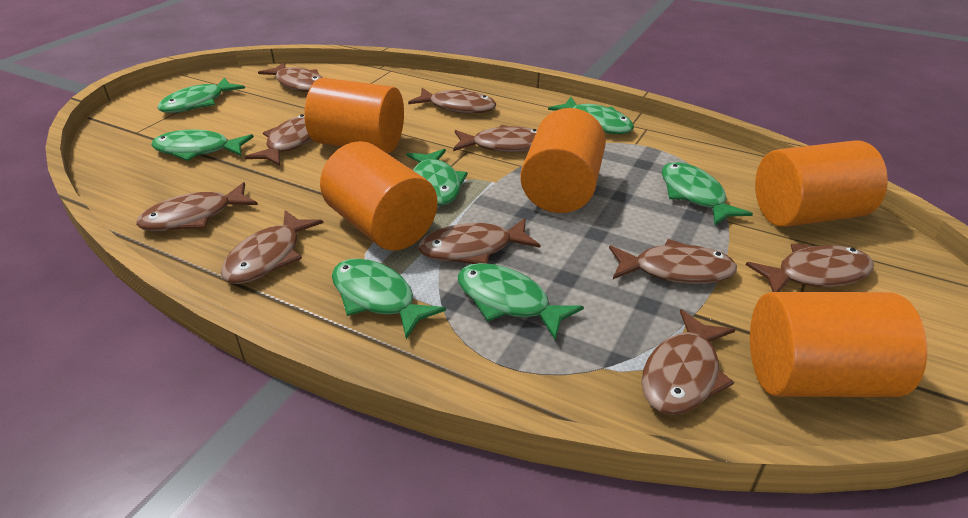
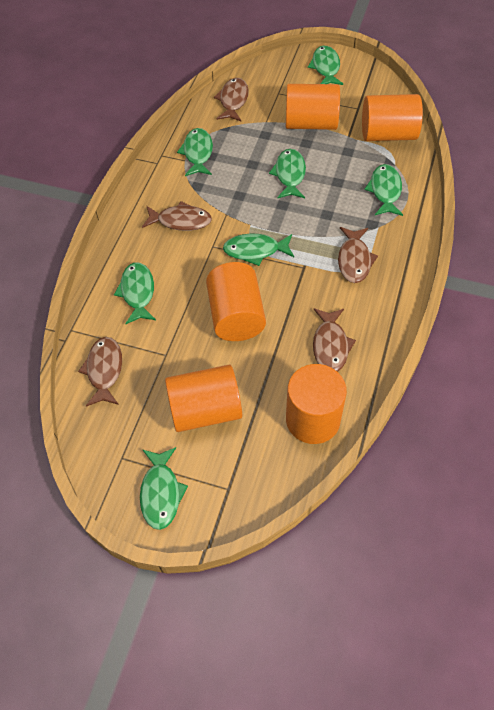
brown fish: 10 -> 5

